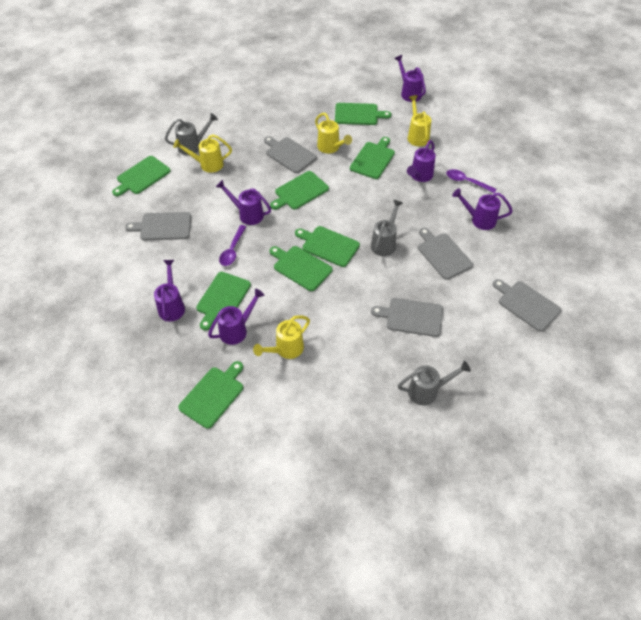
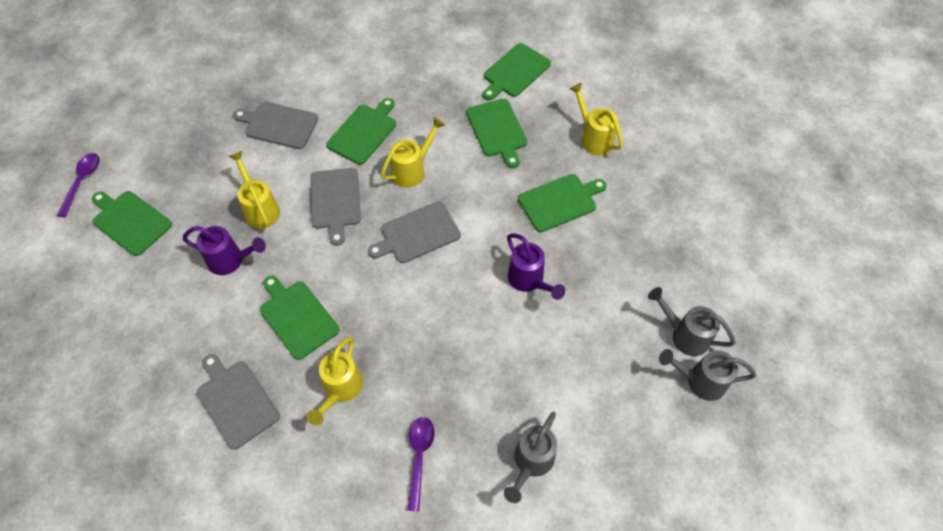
green cutting board: 8 -> 6
grey cutting board: 5 -> 4
purple watering can: 6 -> 2

